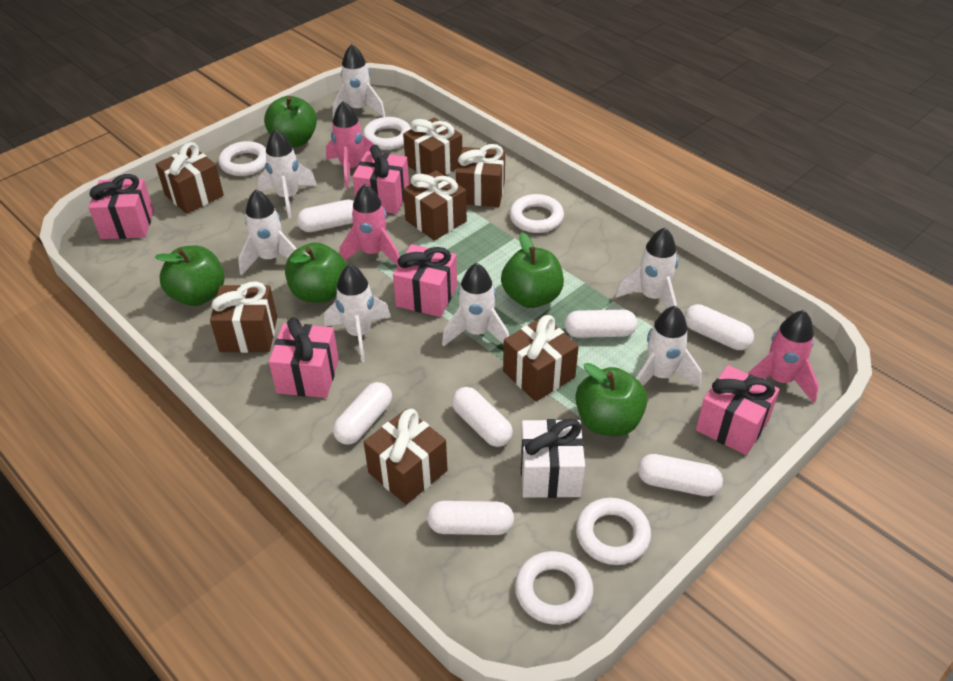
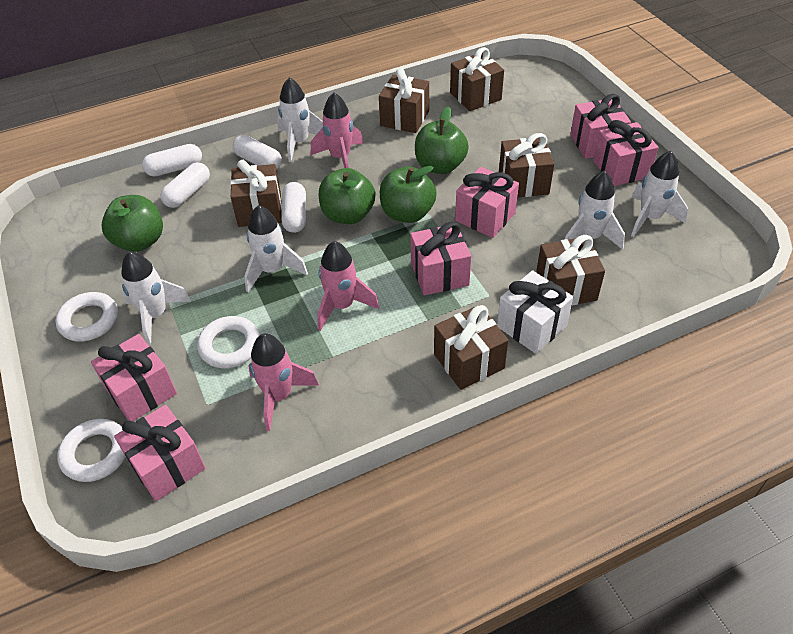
brown gift: 7 -> 6
green apple: 5 -> 4
pink gift: 5 -> 6
white capsule: 7 -> 4
white ring: 5 -> 3
white rocket: 7 -> 5

